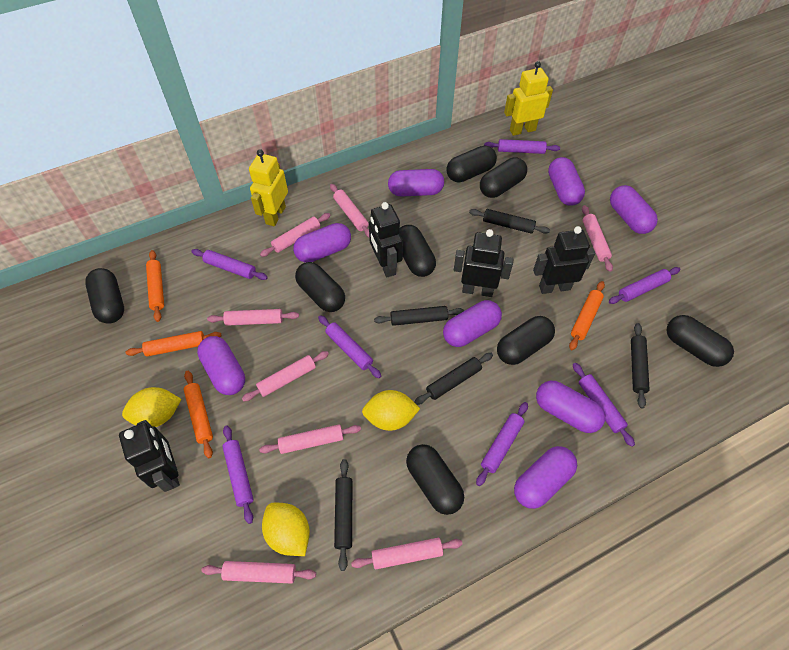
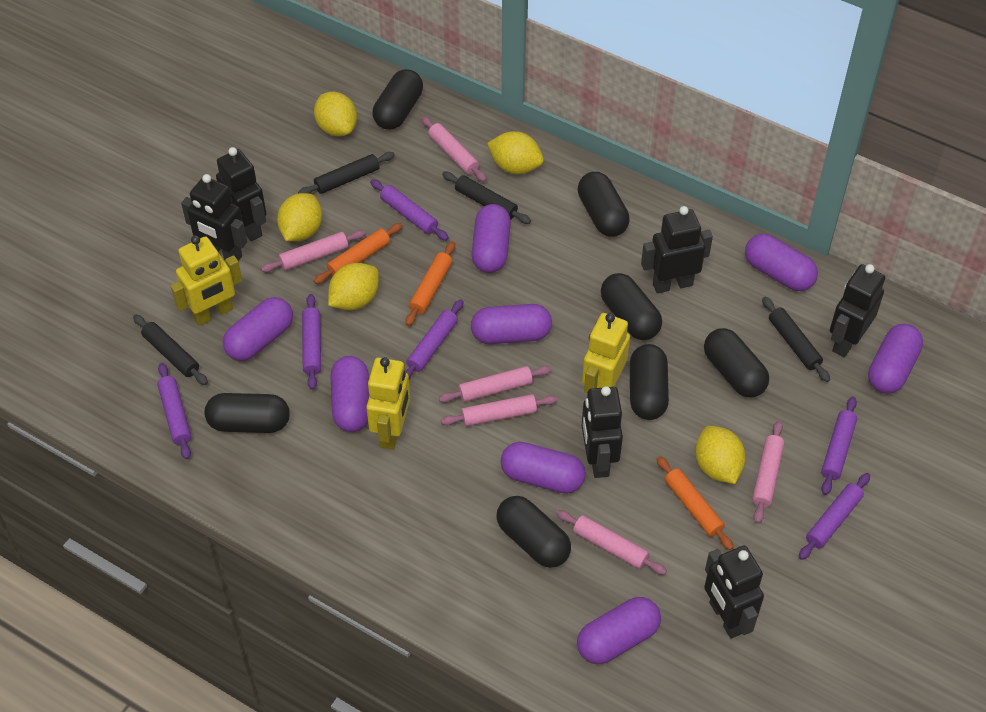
black capsule: 8 -> 7
black robot: 4 -> 6
black rolling pin: 5 -> 4
orange rolling pin: 4 -> 3
pink rolling pin: 8 -> 6
purple rolling pin: 7 -> 6
yellow lemon: 3 -> 5
yellow robot: 2 -> 3

